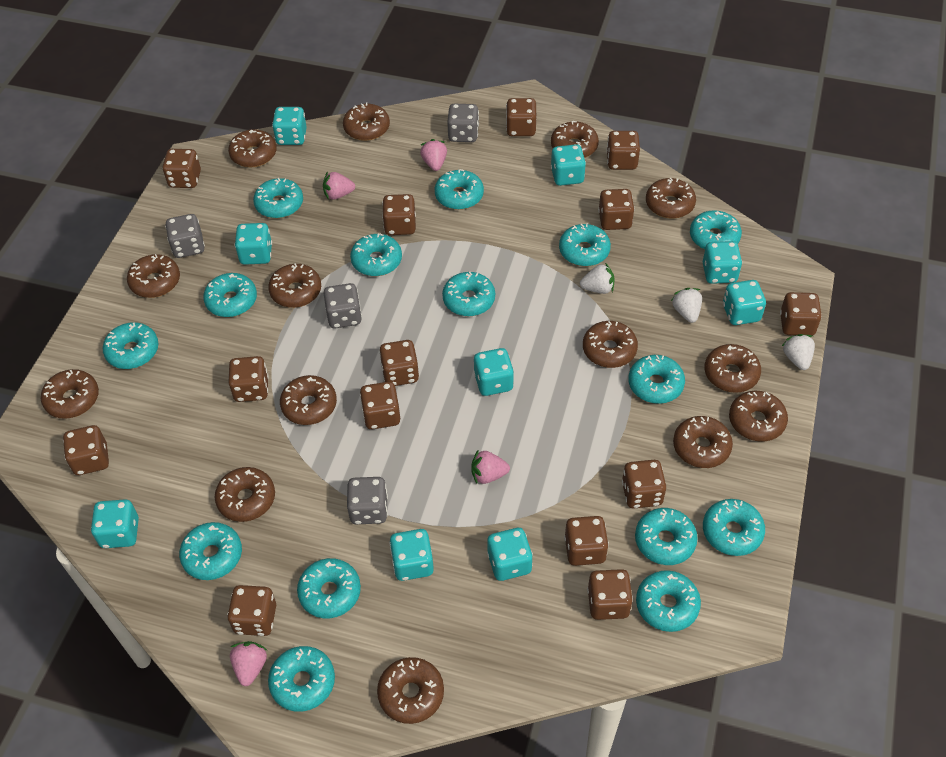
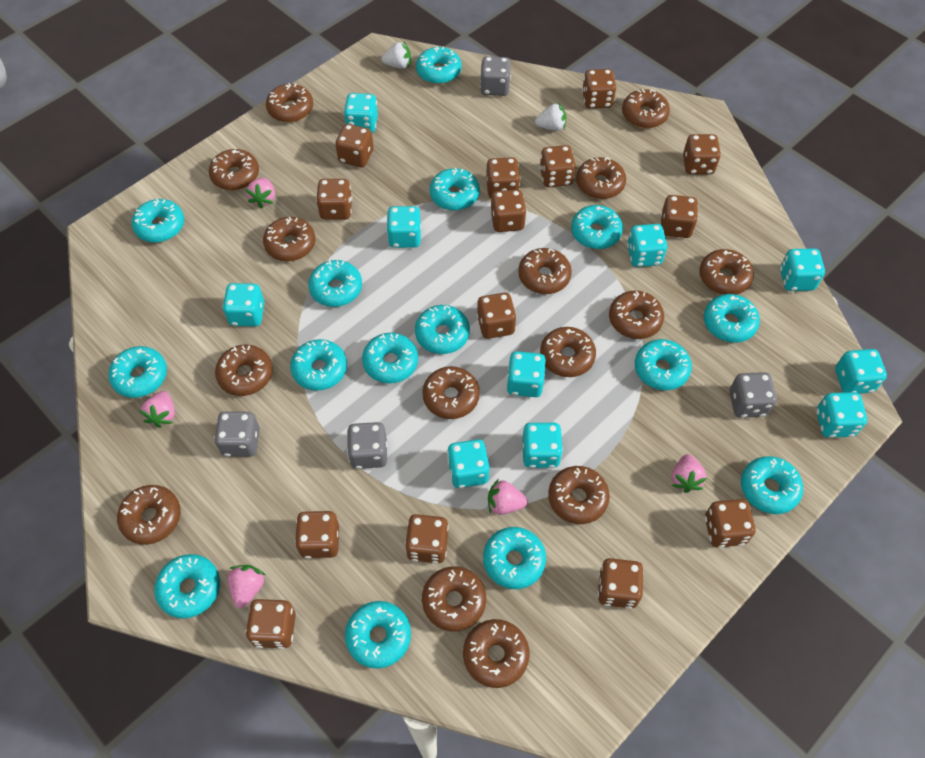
brown donut: 14 -> 15
pink strawberry: 4 -> 5
turquoise dice: 9 -> 10
white strawberry: 3 -> 2

